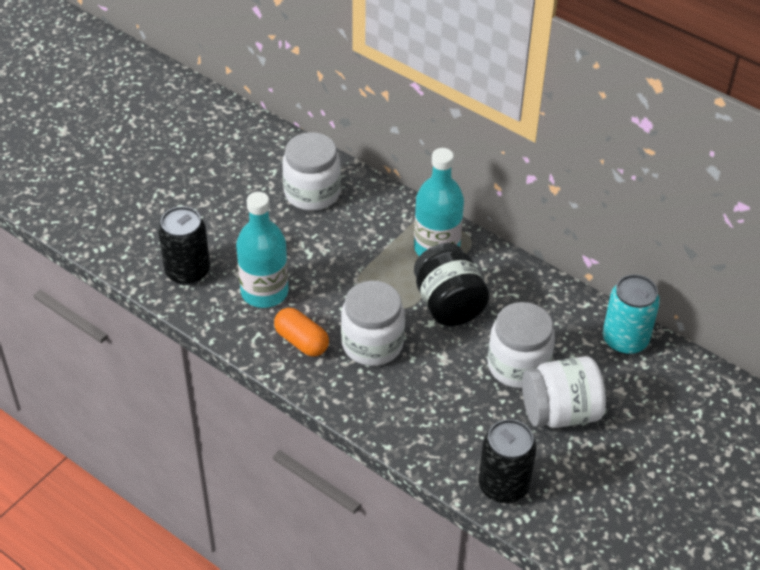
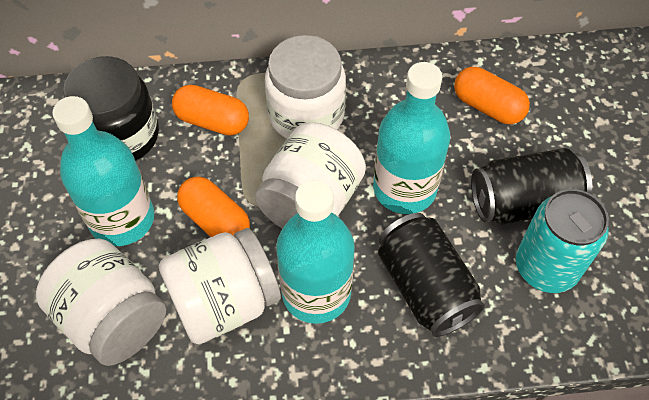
orange capsule: 1 -> 3
turquoise bottle: 2 -> 3

